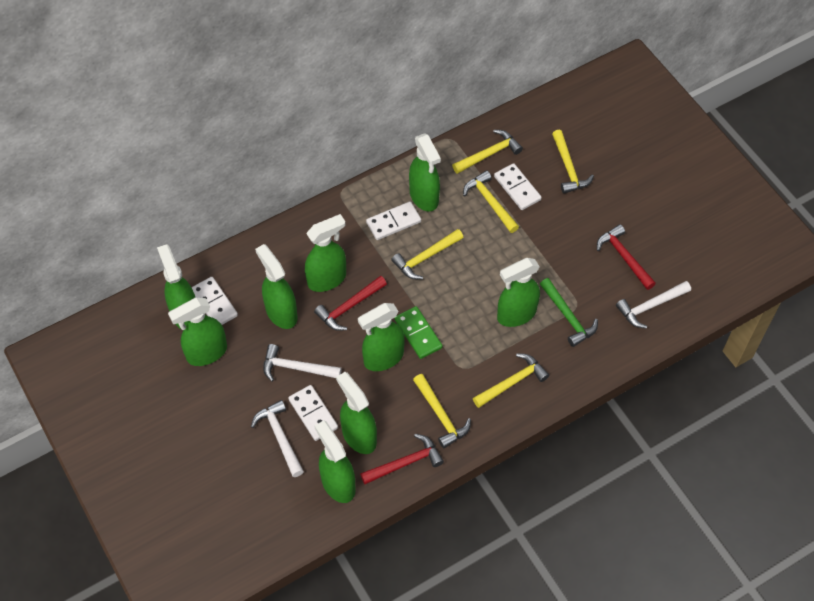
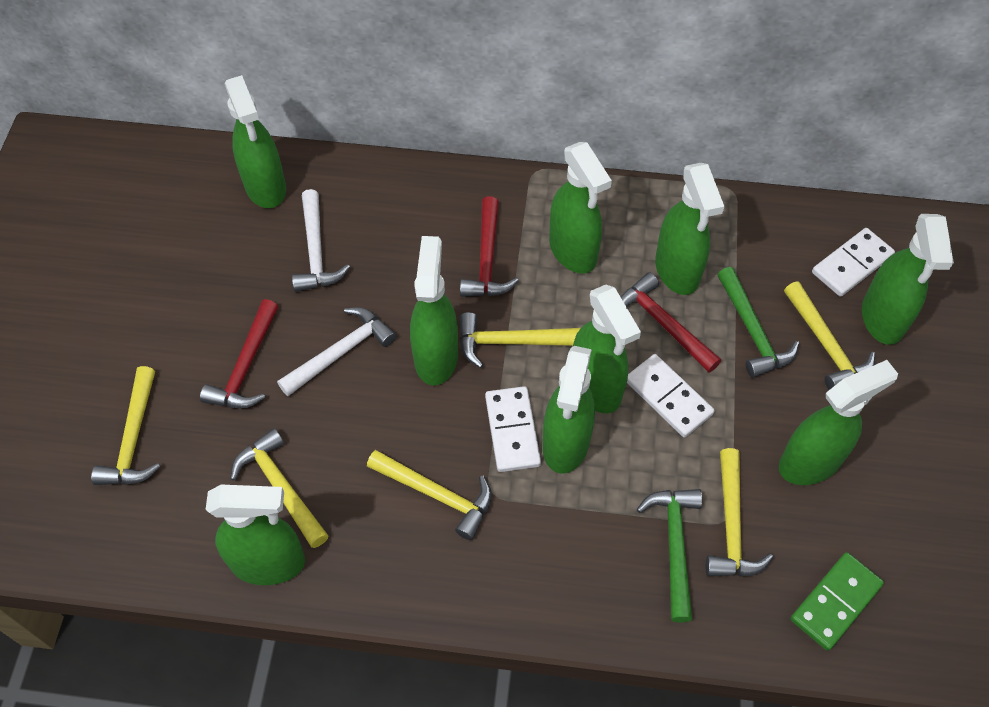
green hammer: 1 -> 2
white domino: 4 -> 3
white hammer: 3 -> 2

